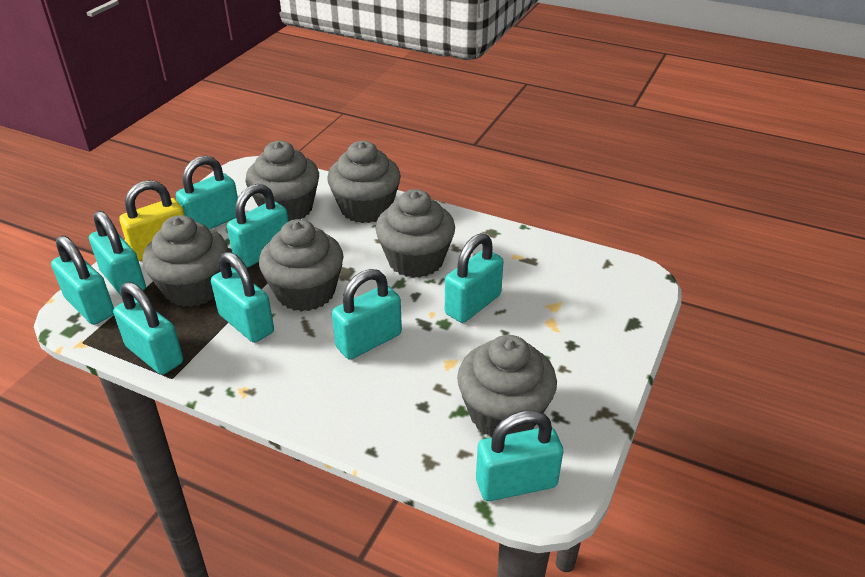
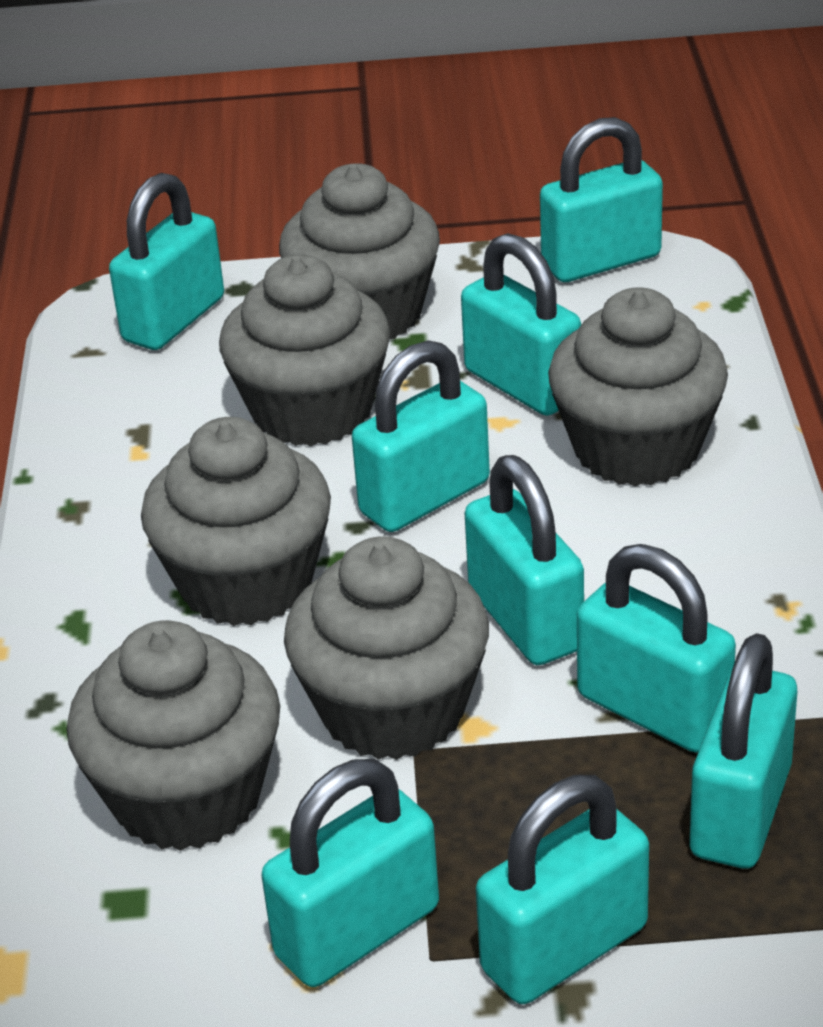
yellow padlock: 1 -> 0

